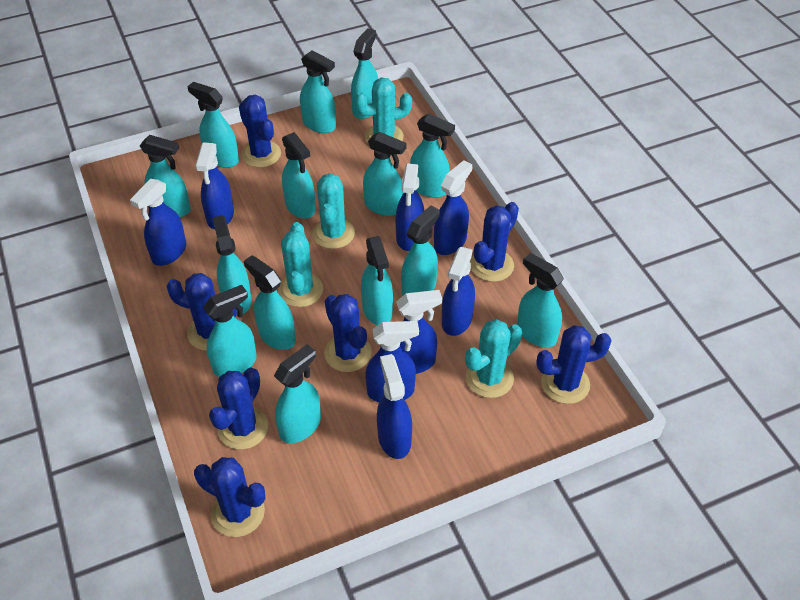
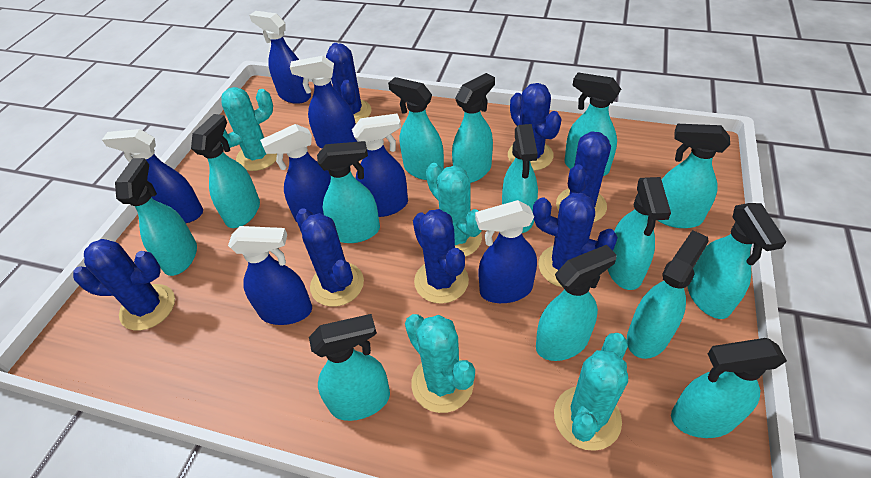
blue spray bottle: 8 -> 7

